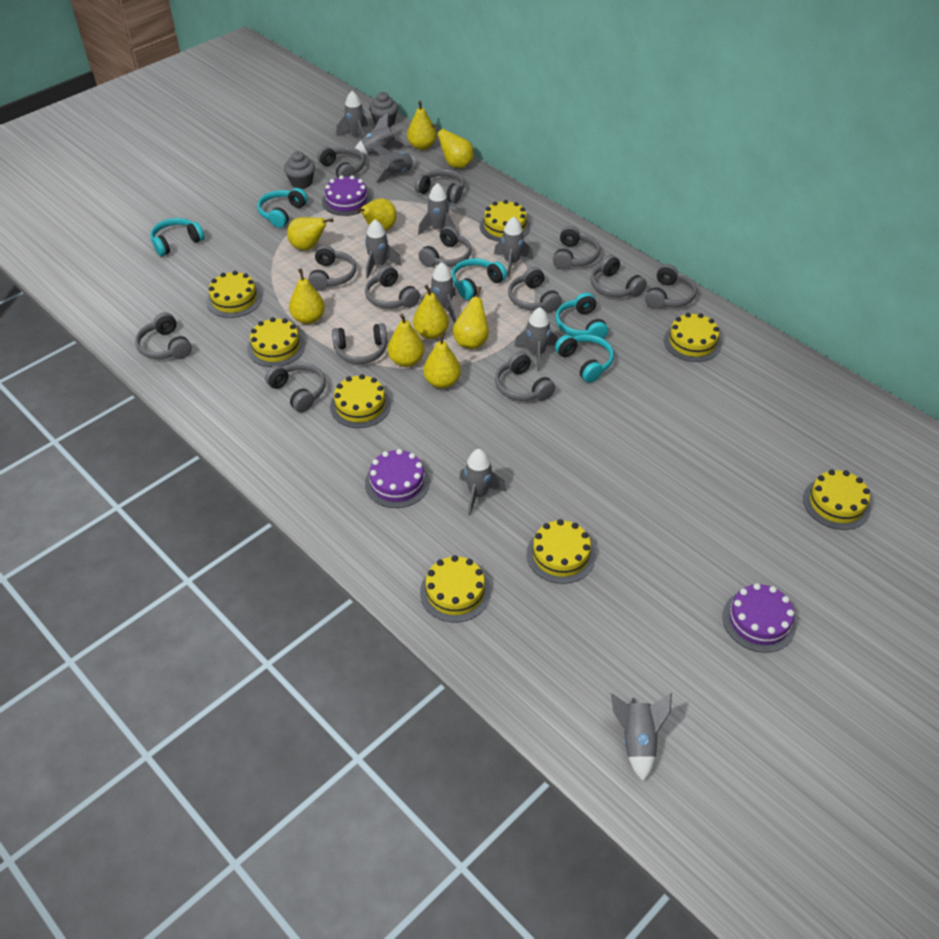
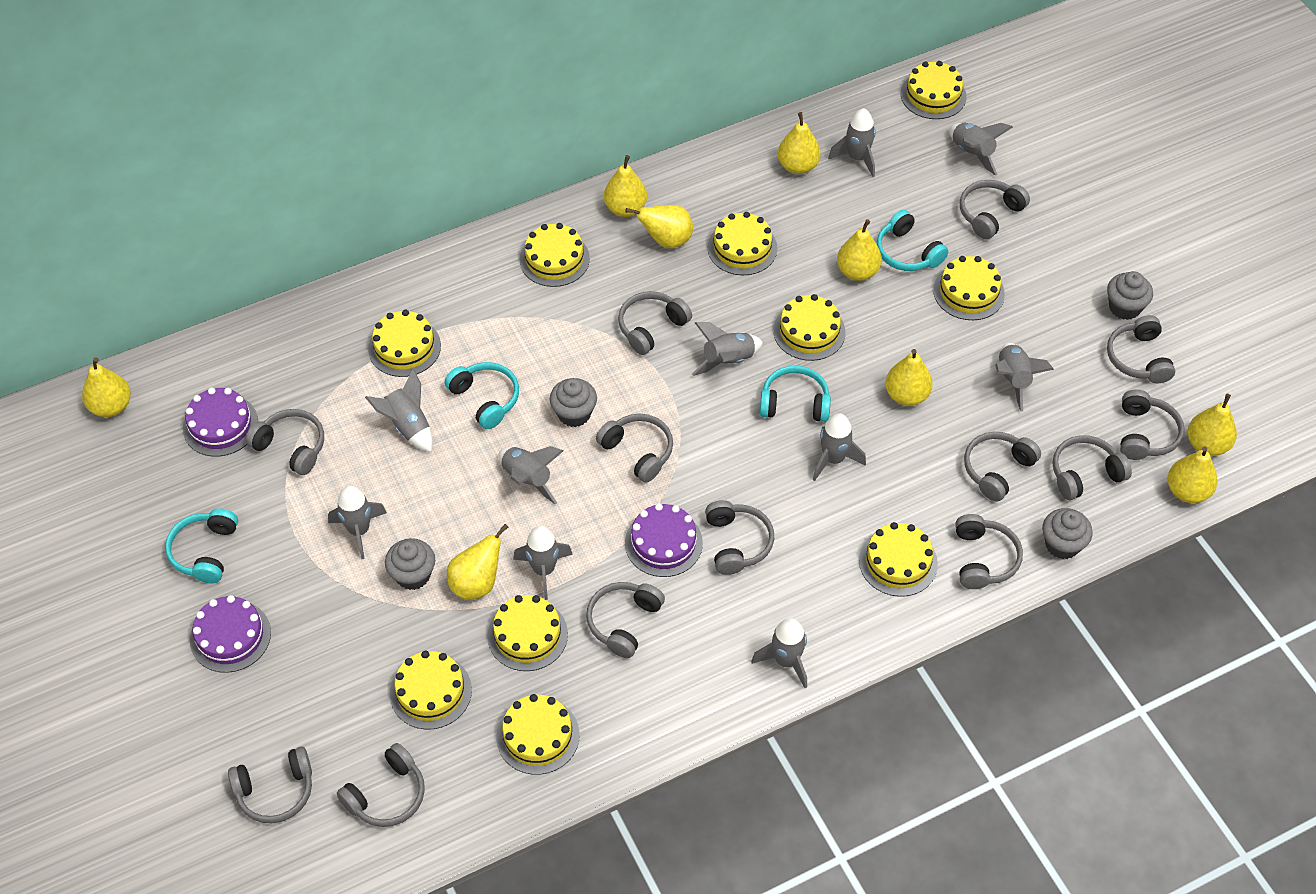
grey cupcake: 2 -> 4
turquoise headphones: 5 -> 4
yellow cake: 8 -> 10

